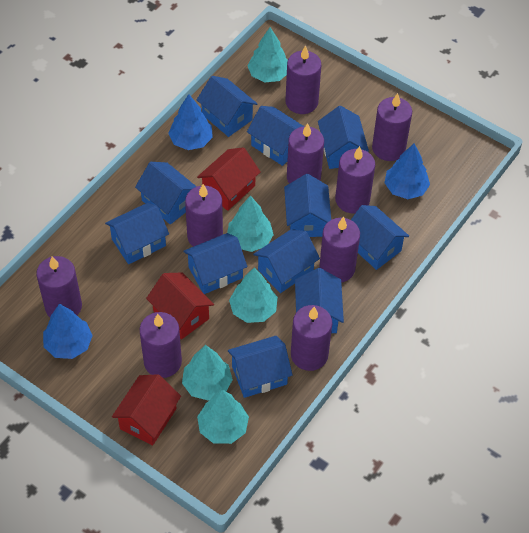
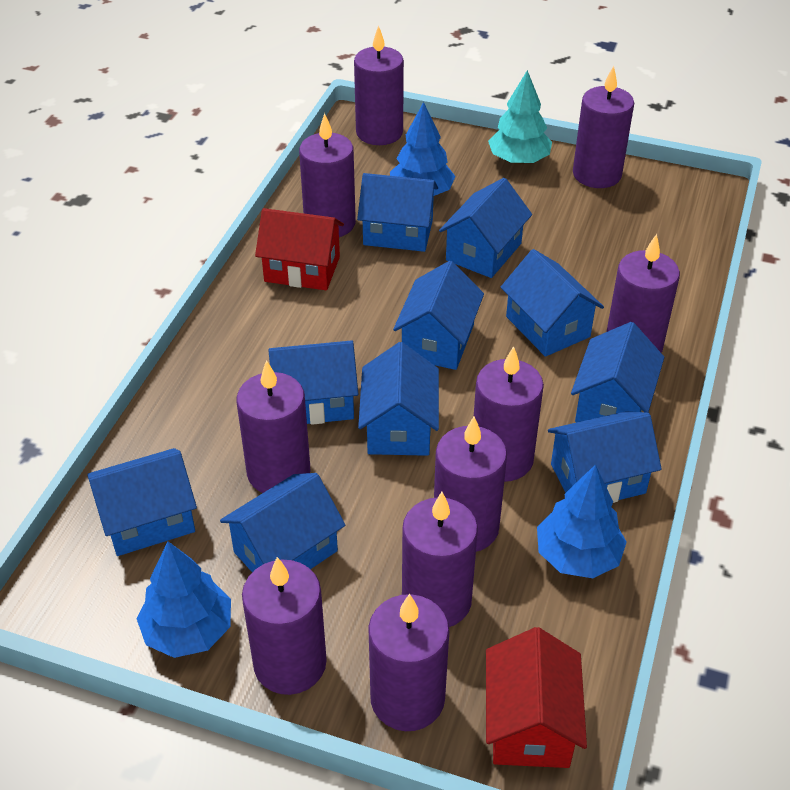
blue house: 11 -> 10
purple candle: 9 -> 10
red house: 3 -> 2
turquoise tree: 5 -> 1

